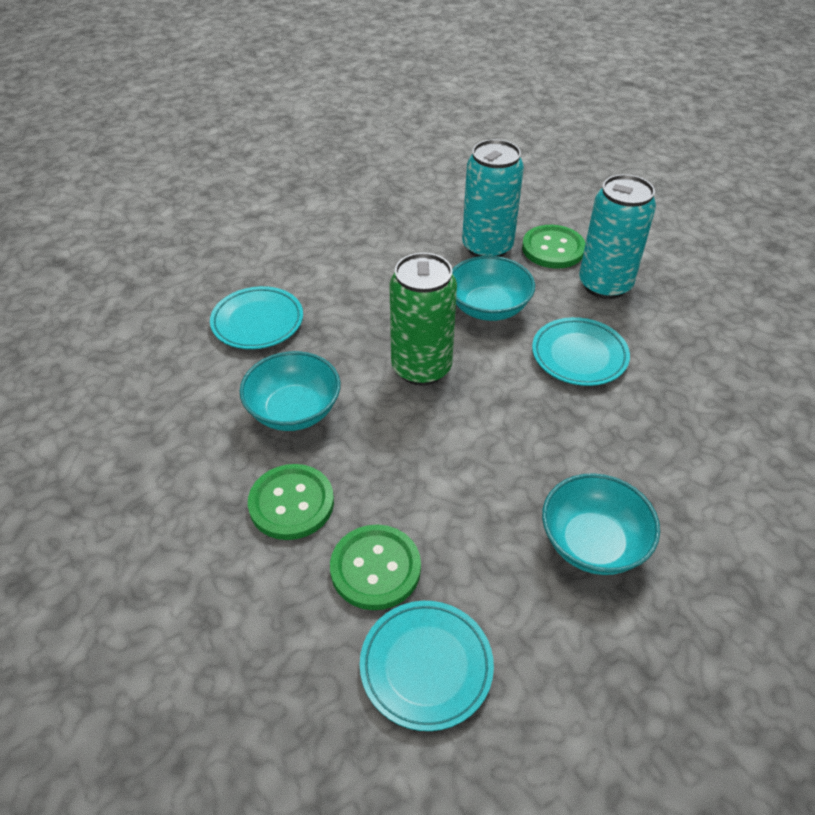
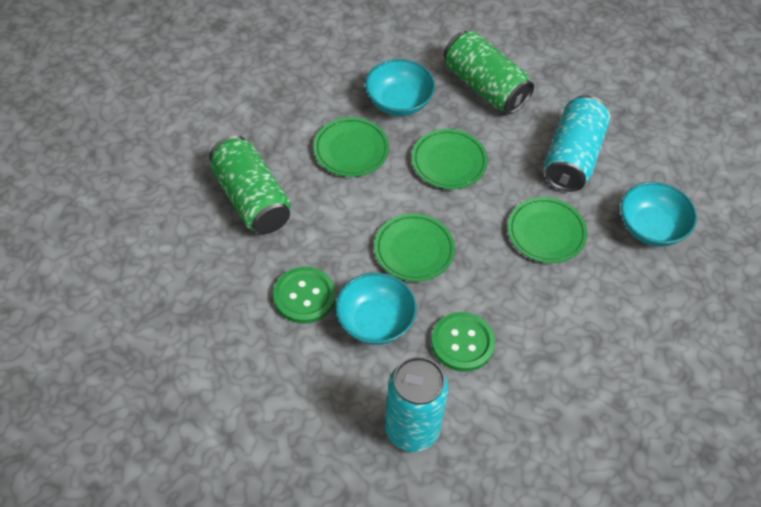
green button: 3 -> 2
green can: 1 -> 2
green plate: 0 -> 4
turquoise plate: 3 -> 0

